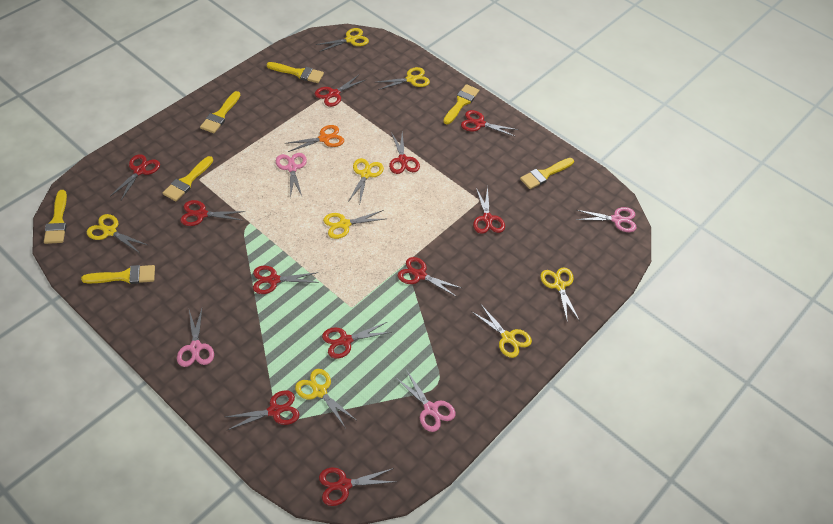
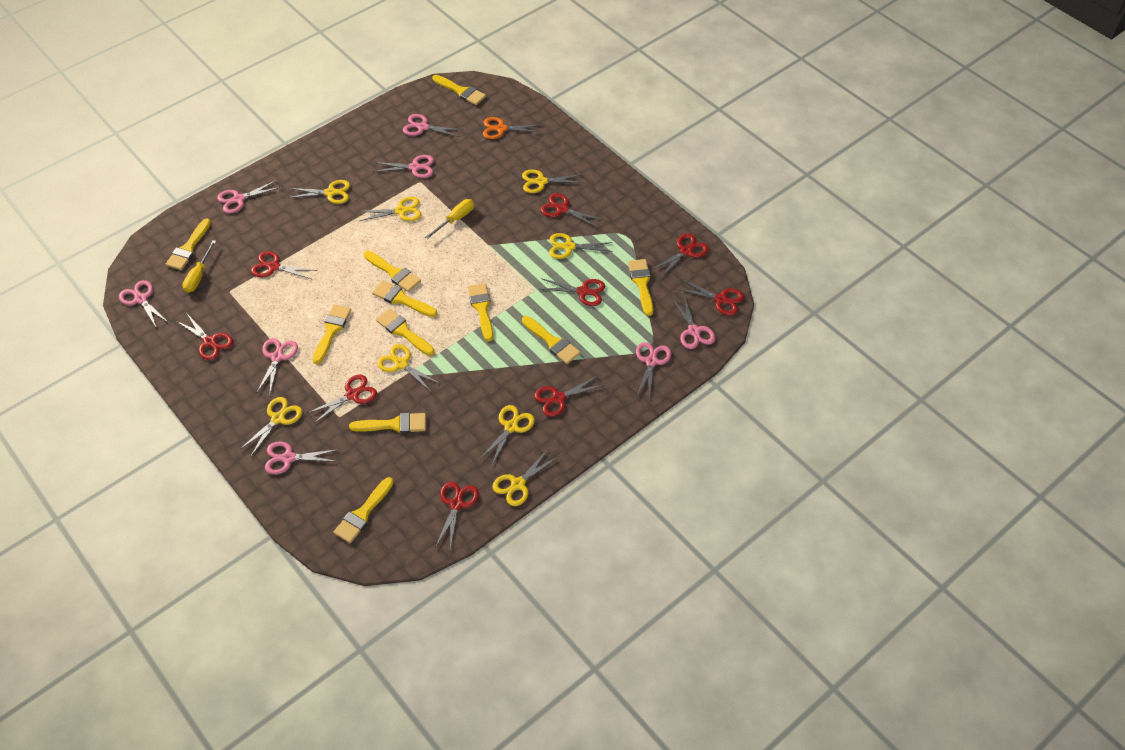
pink scissors: 4 -> 8
red scissors: 11 -> 9
yellow brush: 7 -> 11
yellow screwdriver: 0 -> 2

